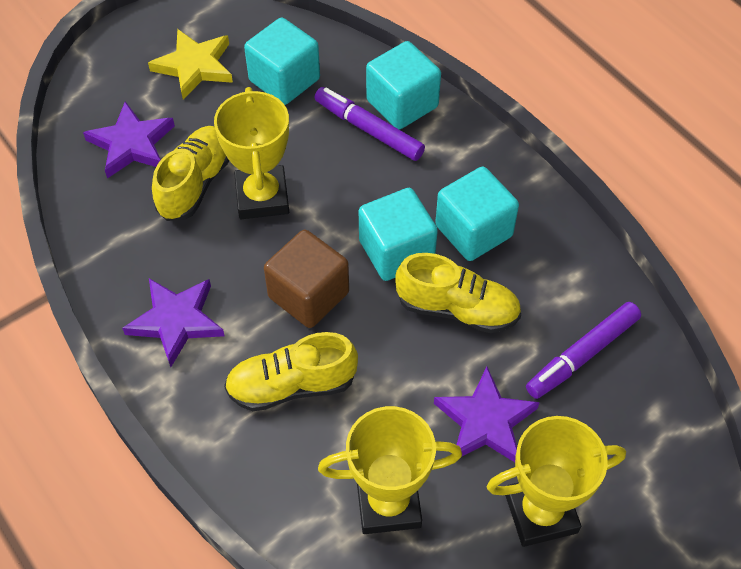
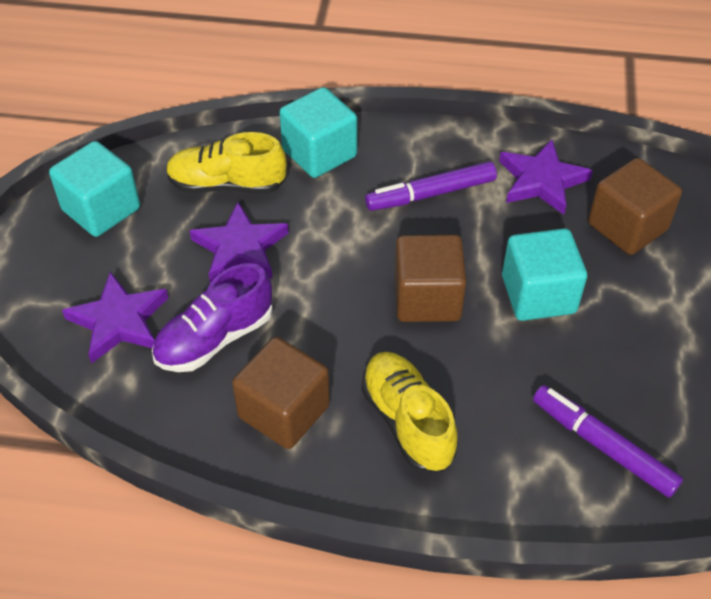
brown cube: 1 -> 3
purple shoe: 0 -> 1
turquoise cube: 4 -> 3
yellow shoe: 3 -> 2
yellow star: 1 -> 0
yellow trophy: 3 -> 0

